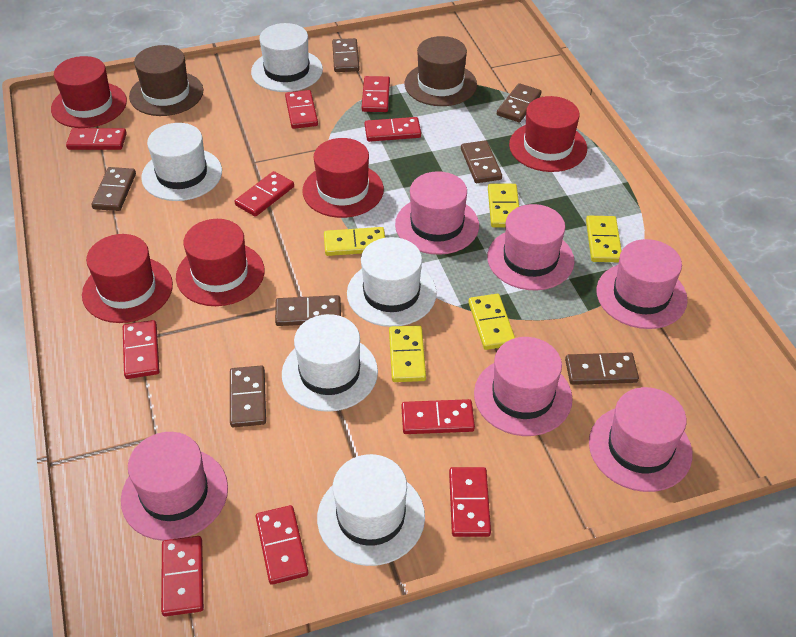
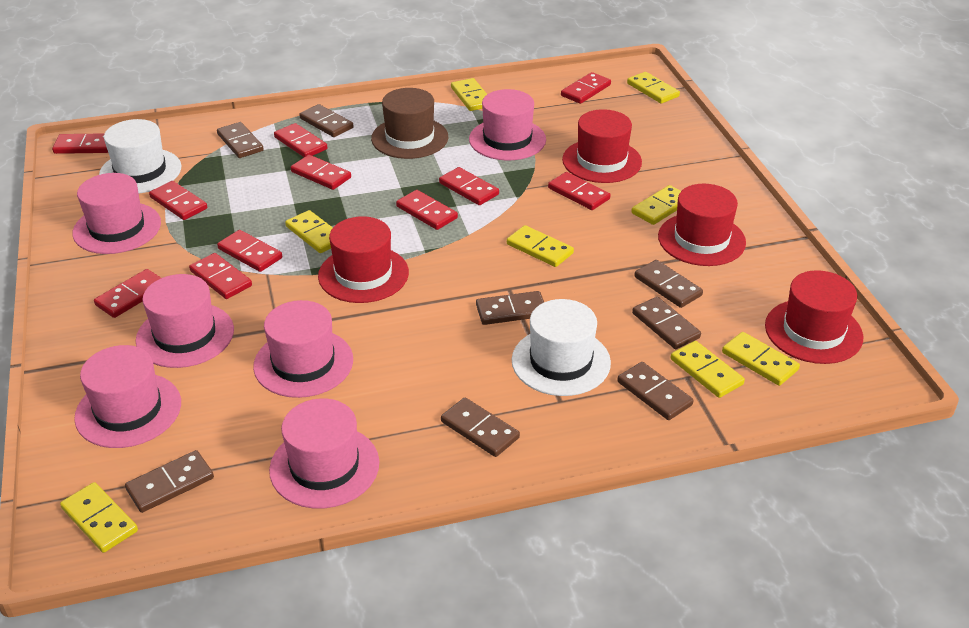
brown domino: 7 -> 8
brown hat: 2 -> 1
red domino: 10 -> 11
red hat: 5 -> 4
white hat: 5 -> 2
yellow domino: 5 -> 8

